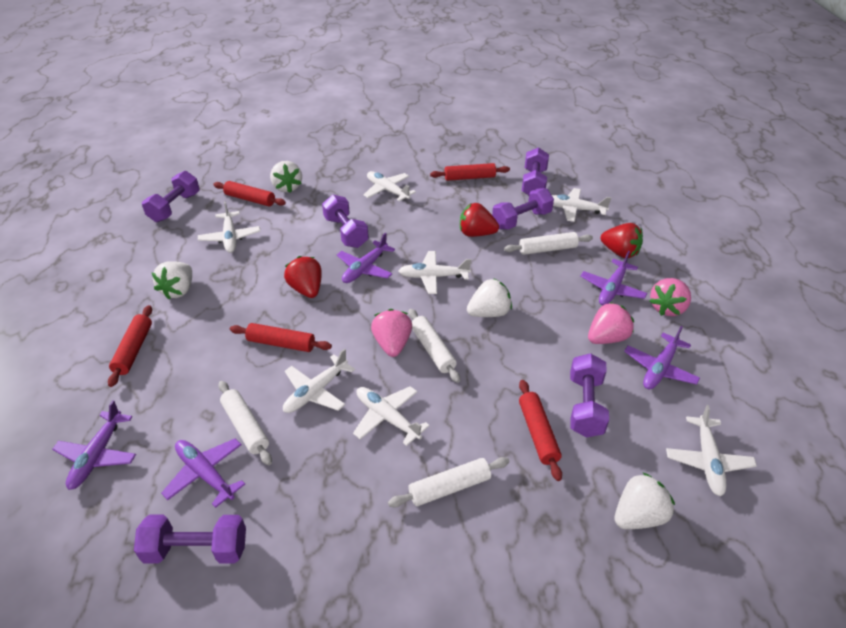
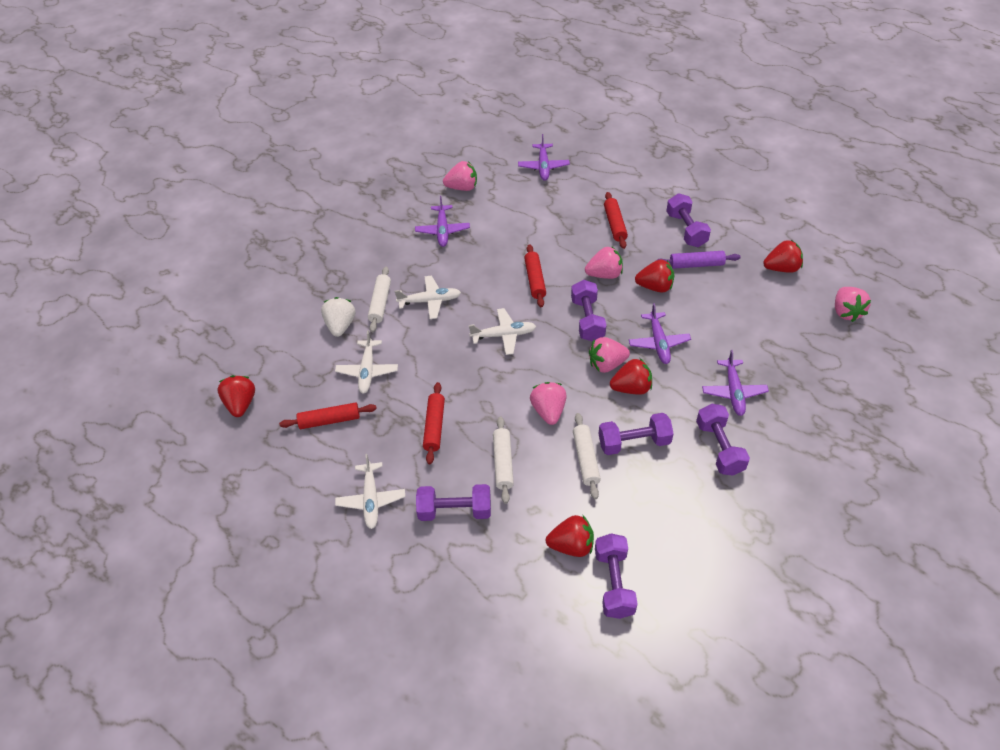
pink strawberry: 3 -> 5
purple plane: 5 -> 4
purple rolling pin: 0 -> 1
red rolling pin: 5 -> 4
red strawberry: 3 -> 5
white plane: 7 -> 4
white rolling pin: 4 -> 3
white strawberry: 4 -> 1

